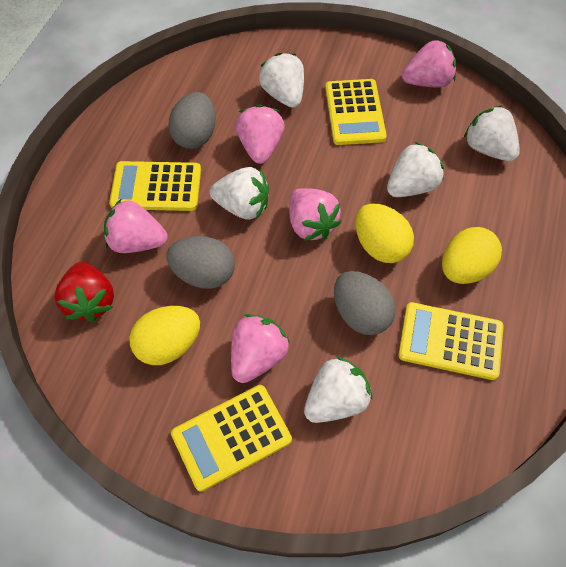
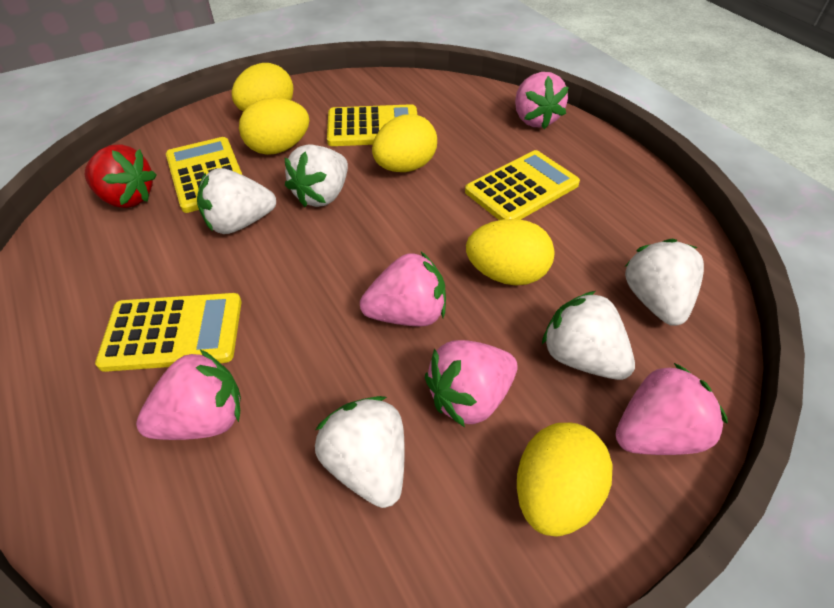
grey egg: 3 -> 0
yellow egg: 3 -> 5

